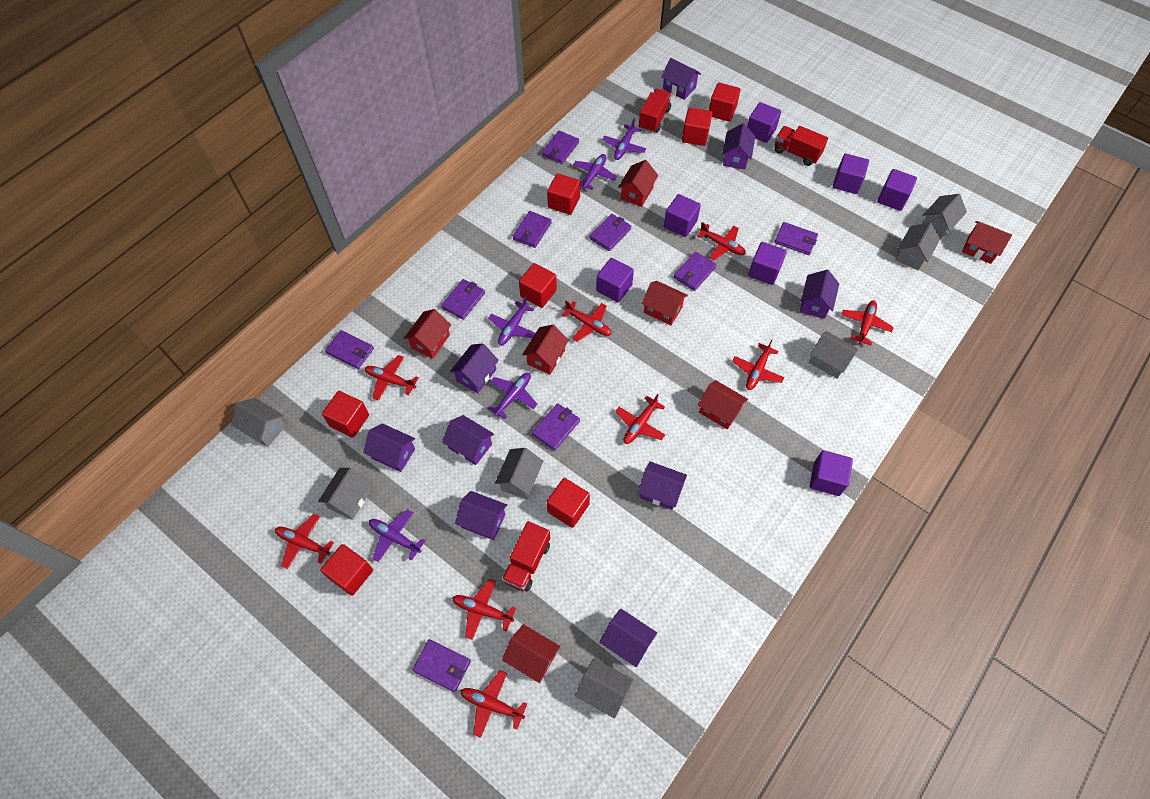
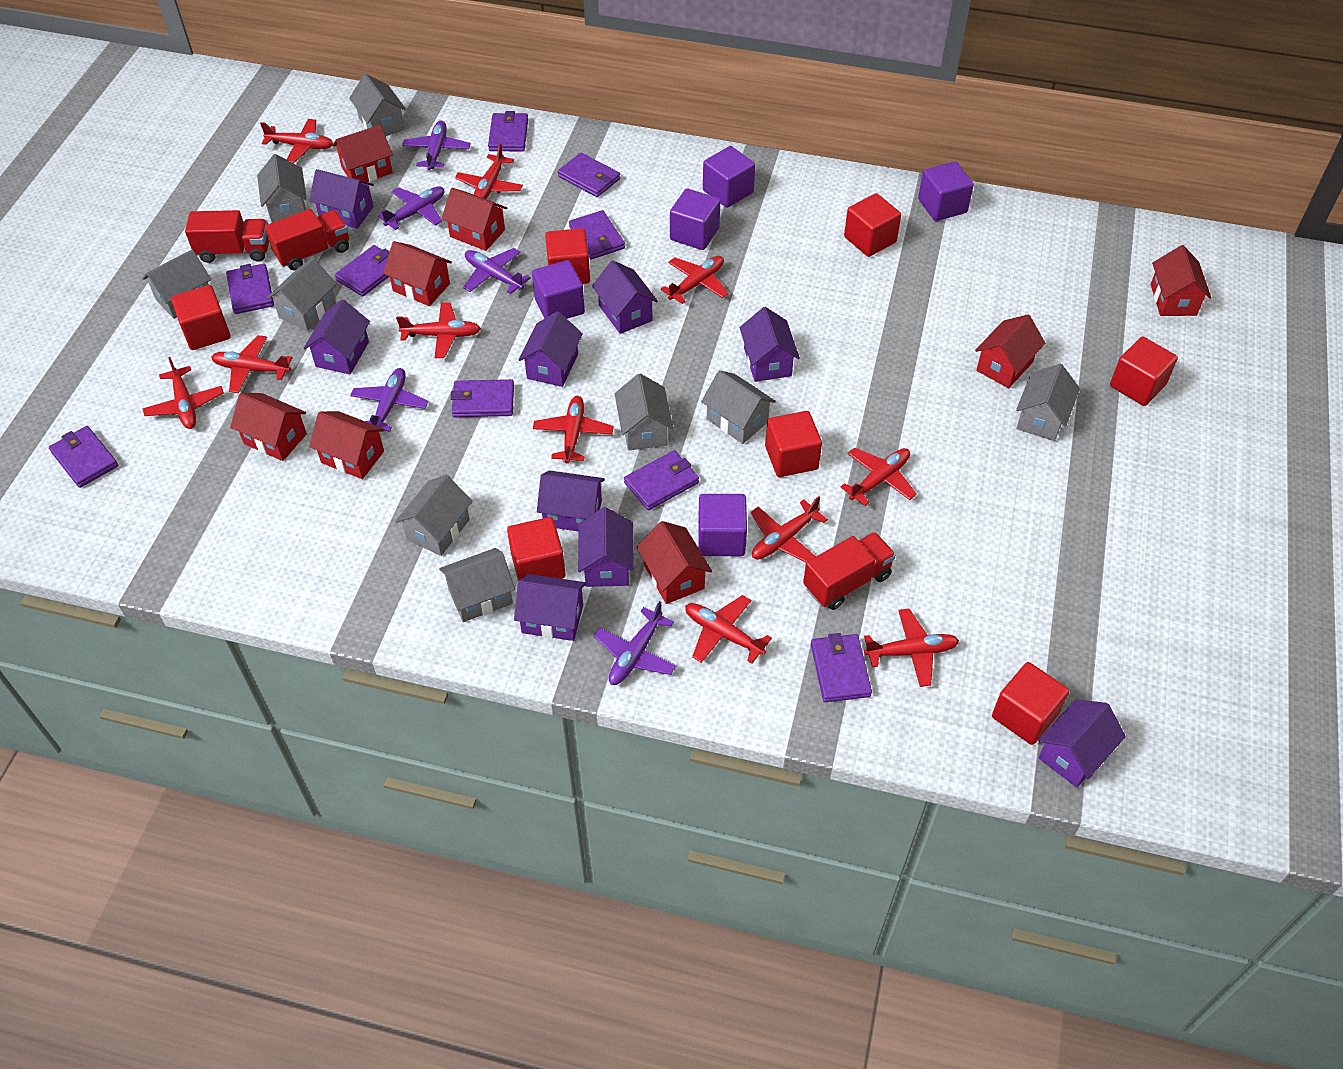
grey house: 7 -> 9
purple cube: 7 -> 5
red house: 7 -> 8
red plane: 9 -> 11

